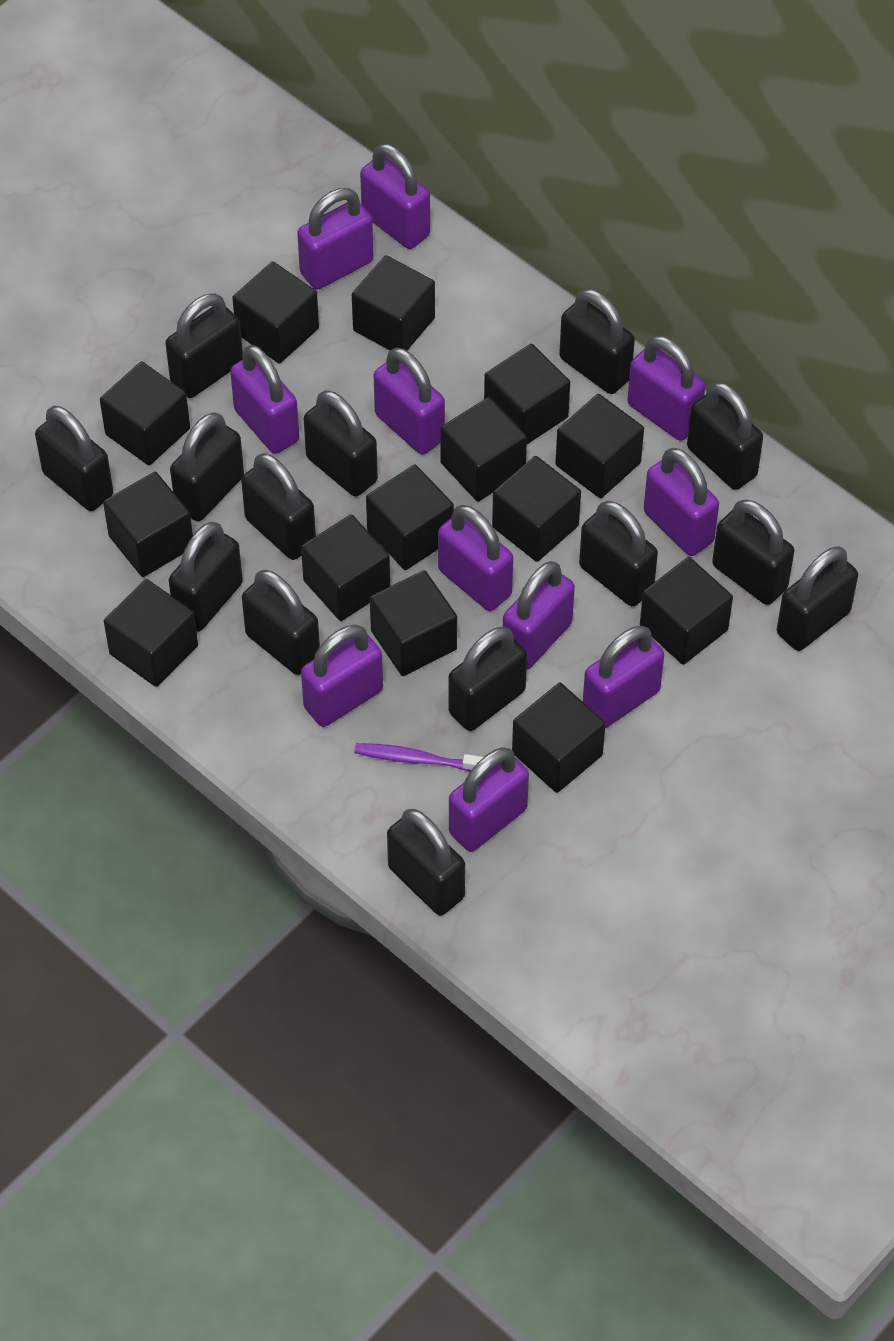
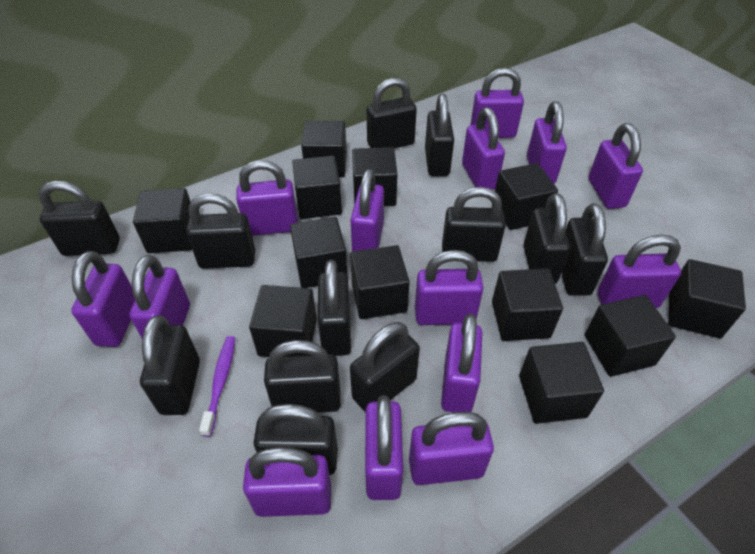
black cube: 14 -> 12
black padlock: 14 -> 12
purple padlock: 11 -> 14

